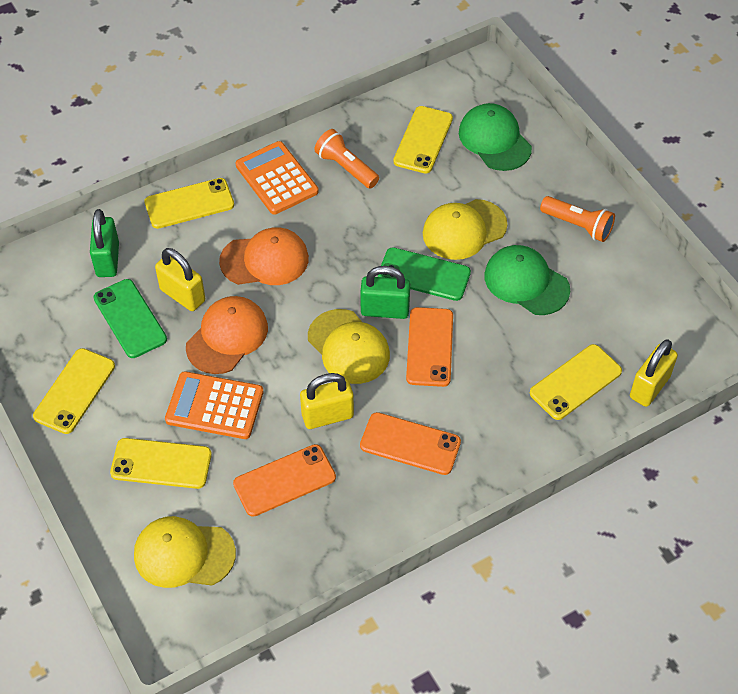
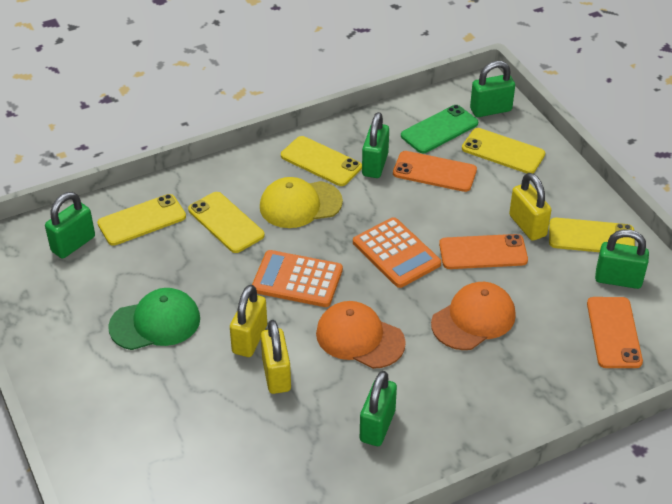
green cap: 2 -> 1
green padlock: 2 -> 5
green phone: 2 -> 1
orange flashlight: 2 -> 0
yellow cap: 3 -> 1

